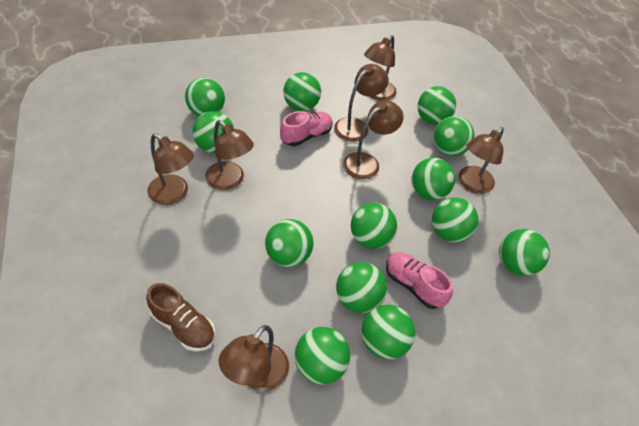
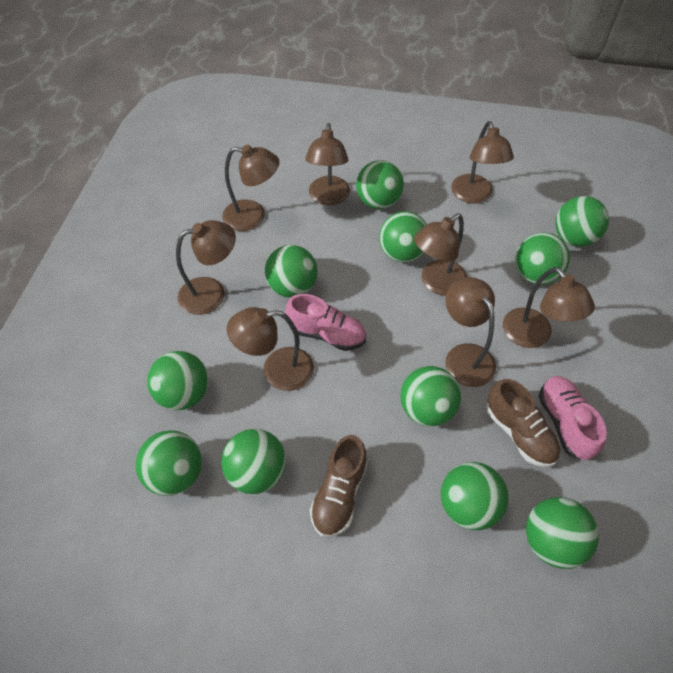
brown lamp: 7 -> 8
brown shoe: 1 -> 2
green ball: 13 -> 11

